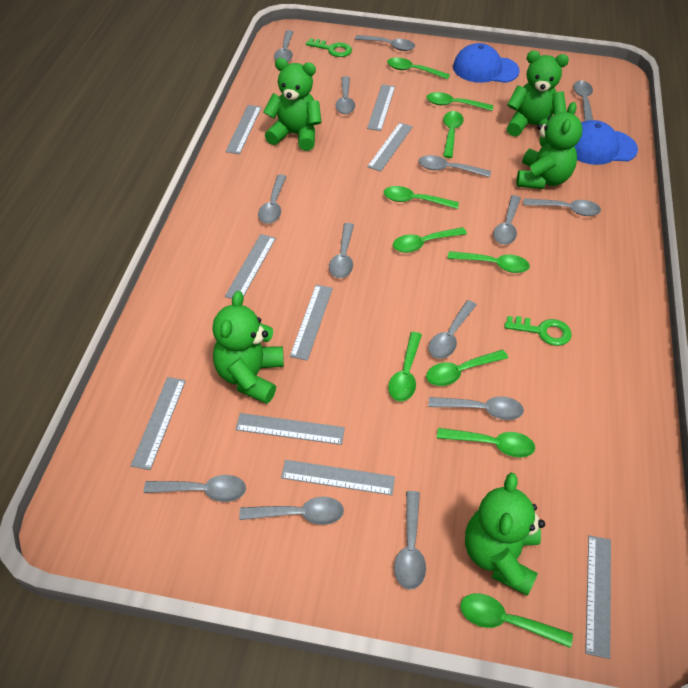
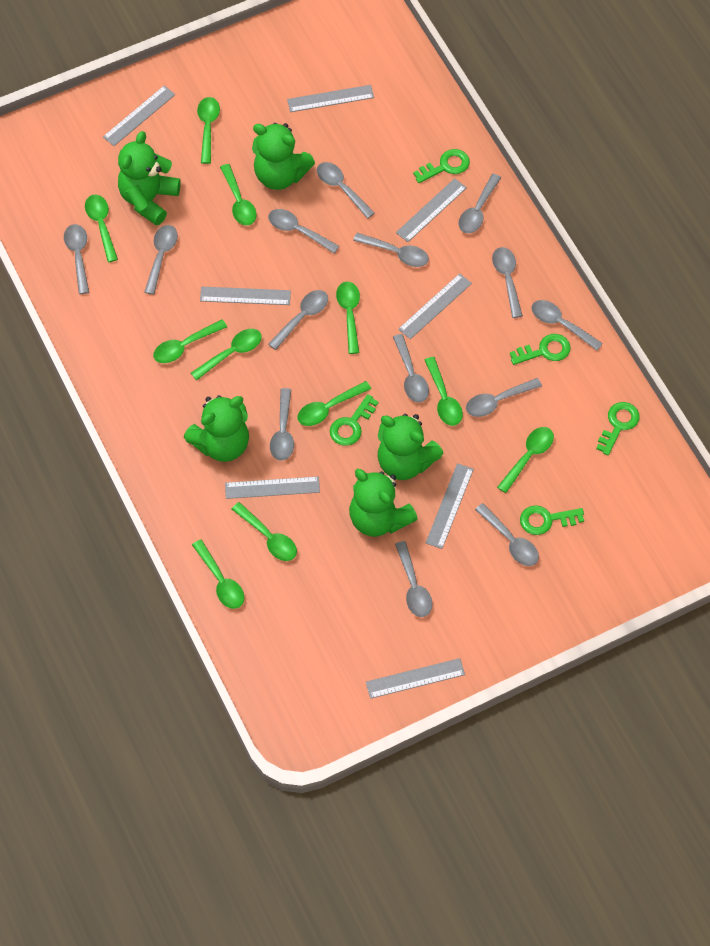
blue cap: 2 -> 0
green key: 2 -> 5
green spoon: 10 -> 11
grey ruler: 9 -> 8

